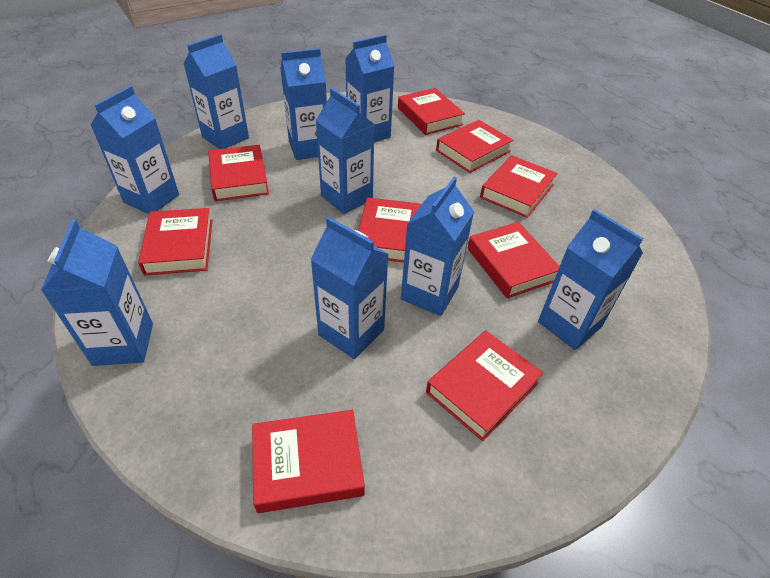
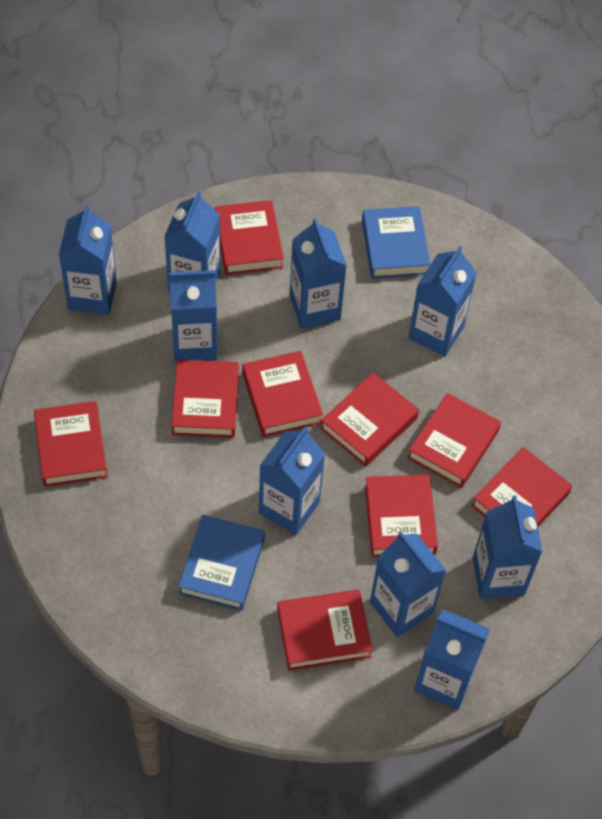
blue book: 0 -> 2

